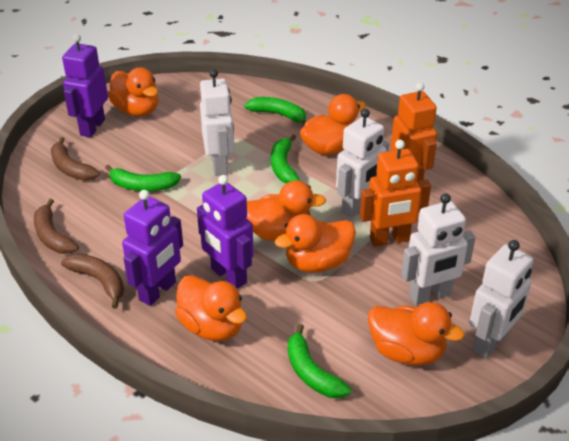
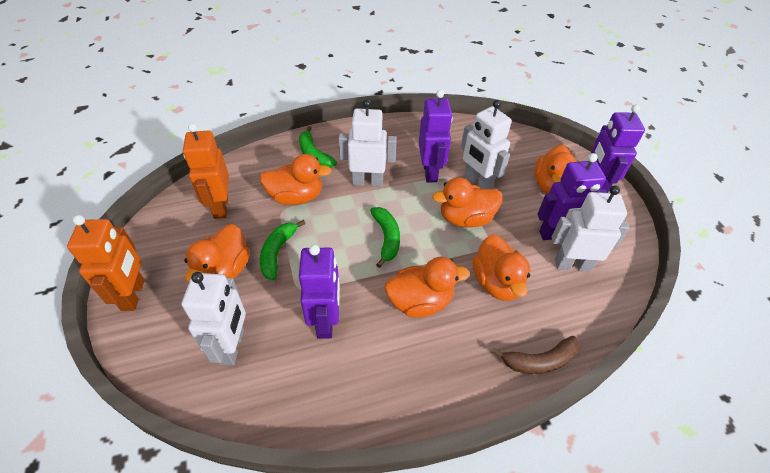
brown banana: 3 -> 1
green banana: 4 -> 3
purple robot: 3 -> 4

